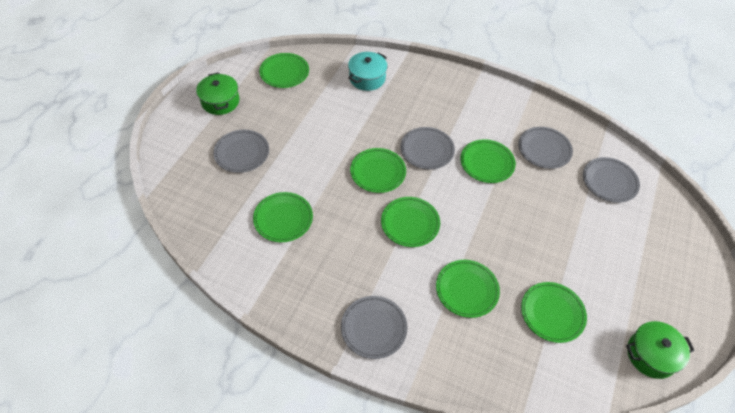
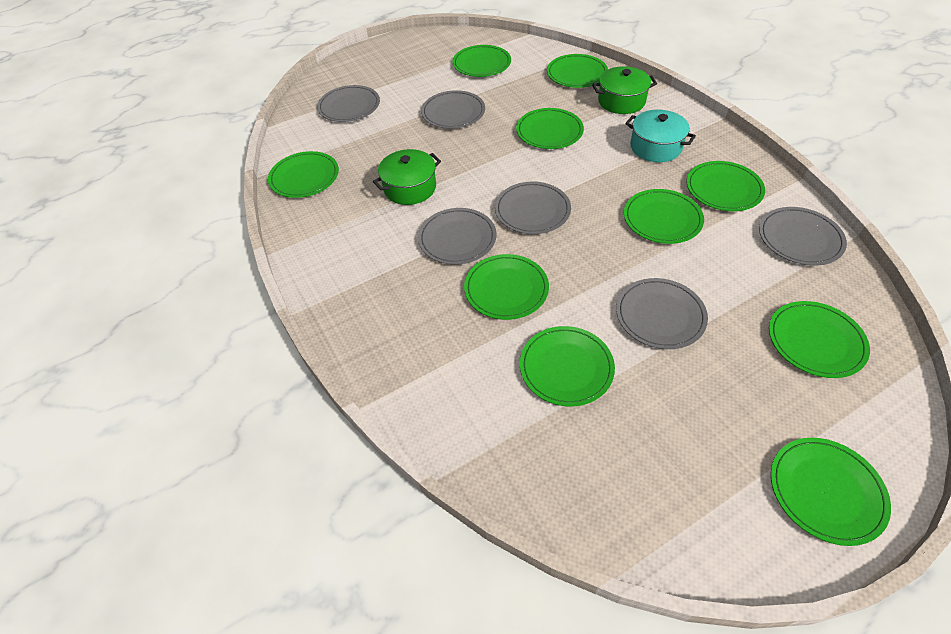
green plate: 7 -> 10
grey plate: 5 -> 6

